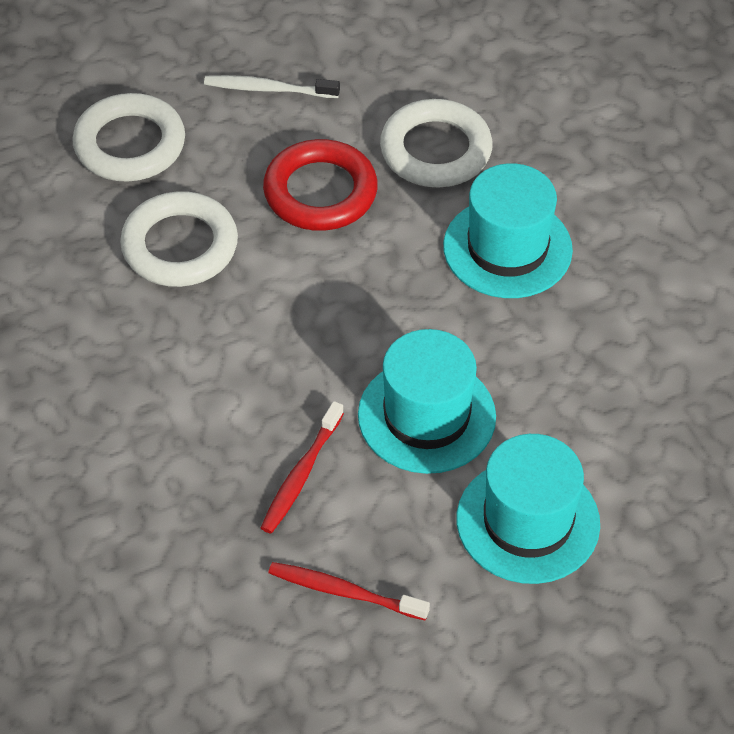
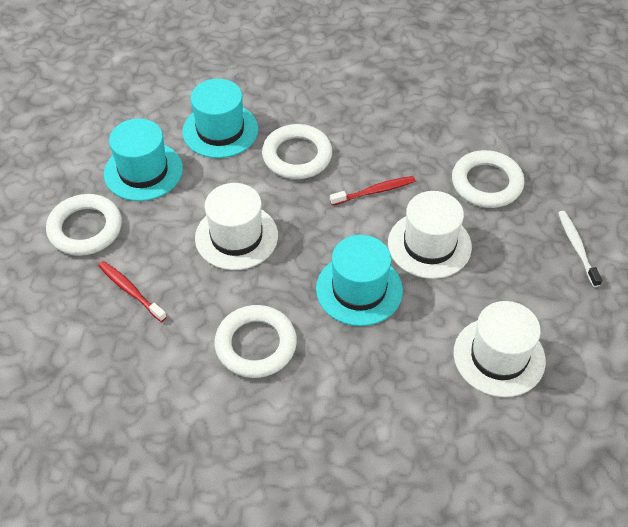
red ring: 1 -> 0
white hat: 0 -> 3
white ring: 3 -> 4

